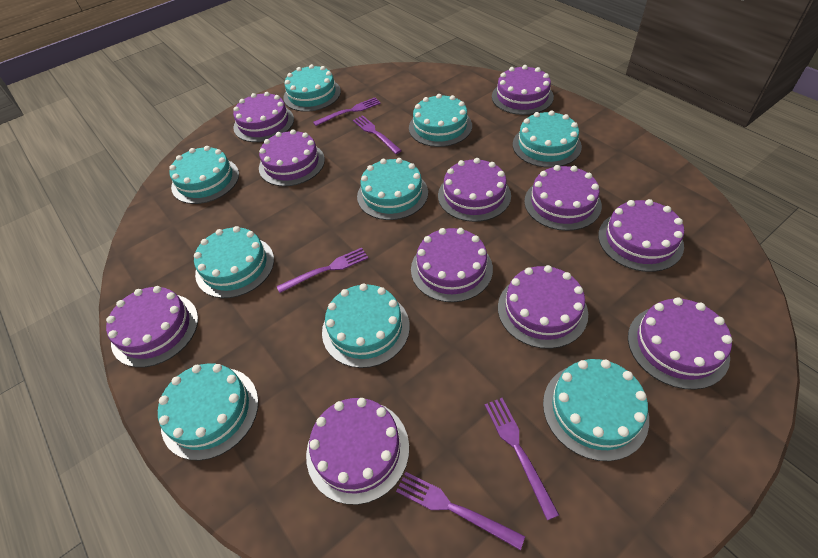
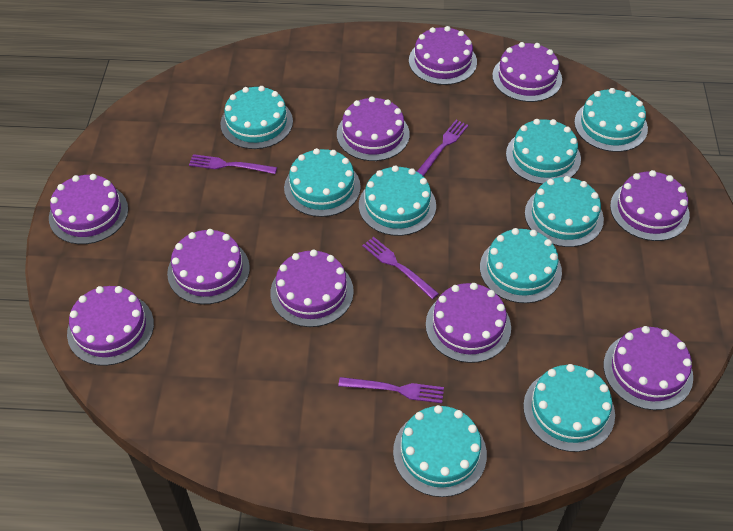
purple cake: 11 -> 10
purple fork: 5 -> 4

